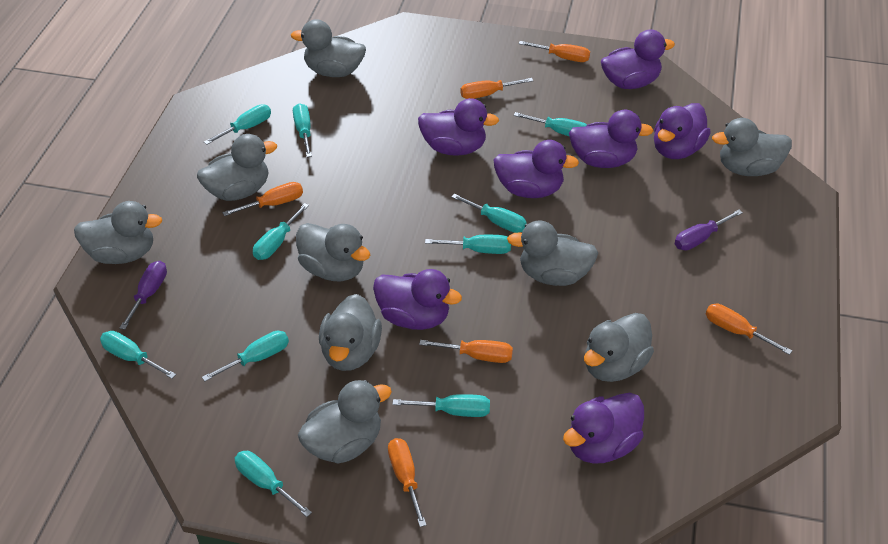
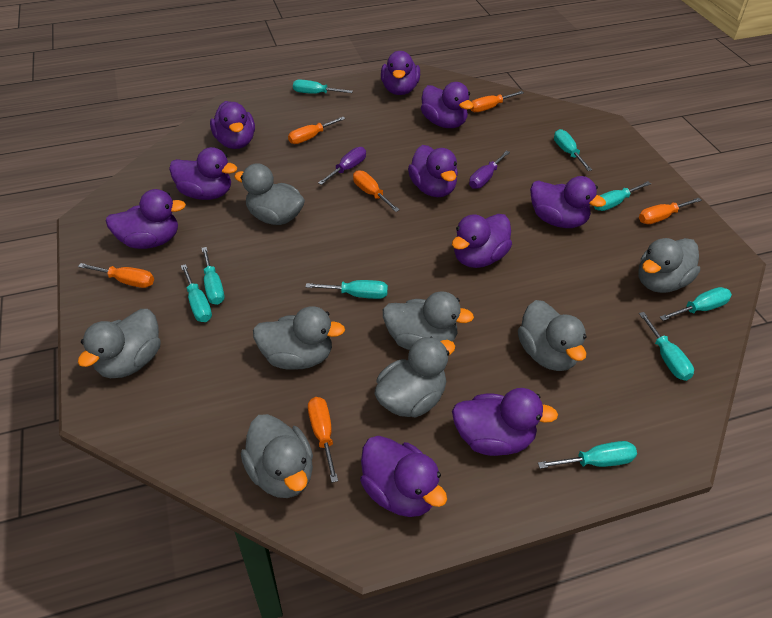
grey duck: 9 -> 8
purple duck: 7 -> 10
turquoise screwdriver: 10 -> 9

